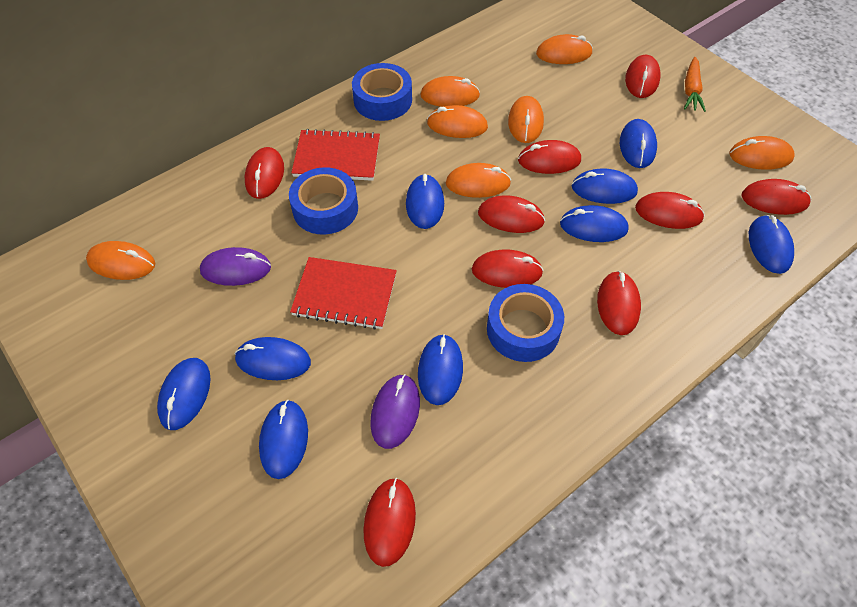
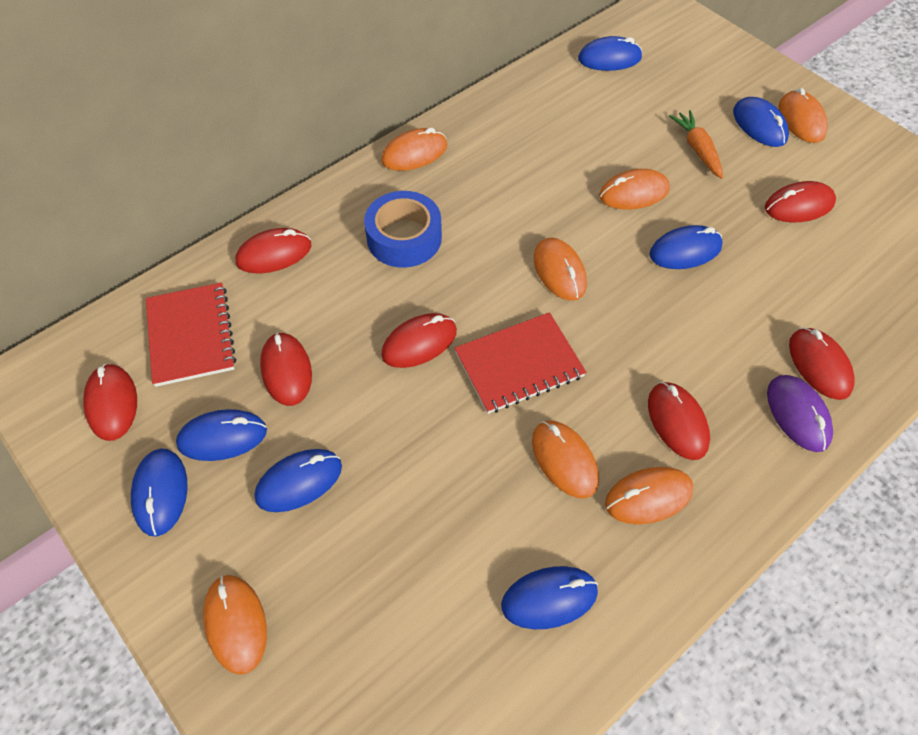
blue mouse: 9 -> 7
blue tape: 3 -> 1
purple mouse: 2 -> 1
red mouse: 9 -> 7

